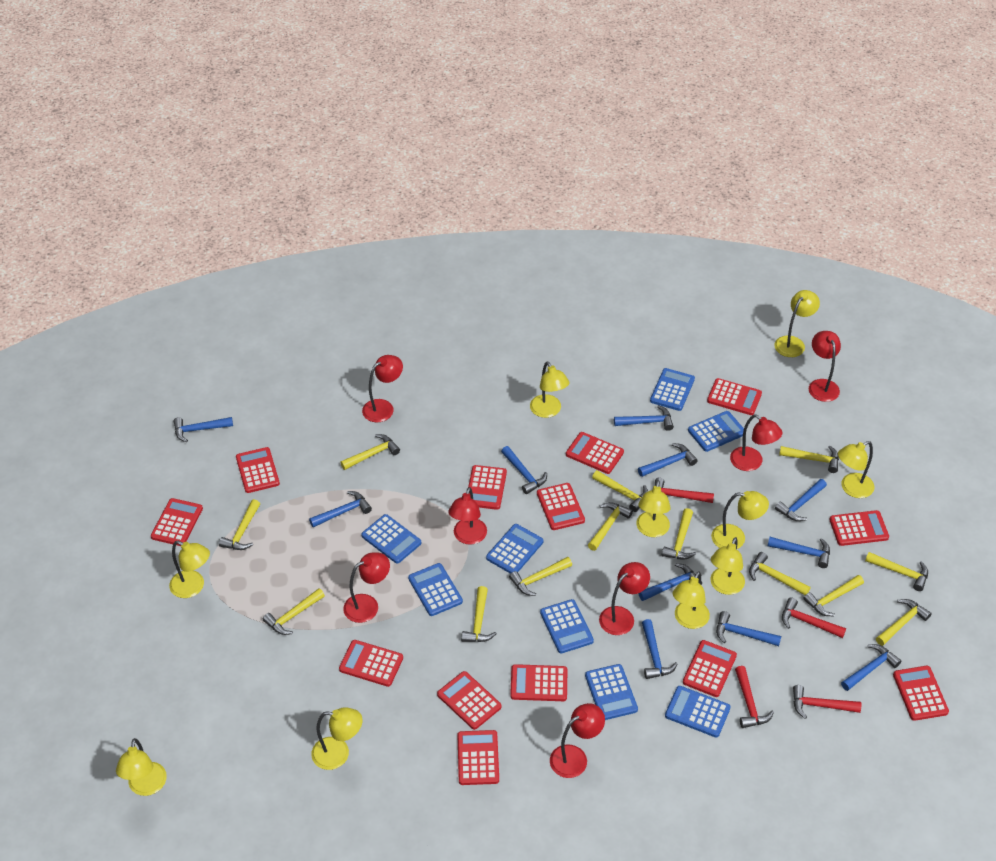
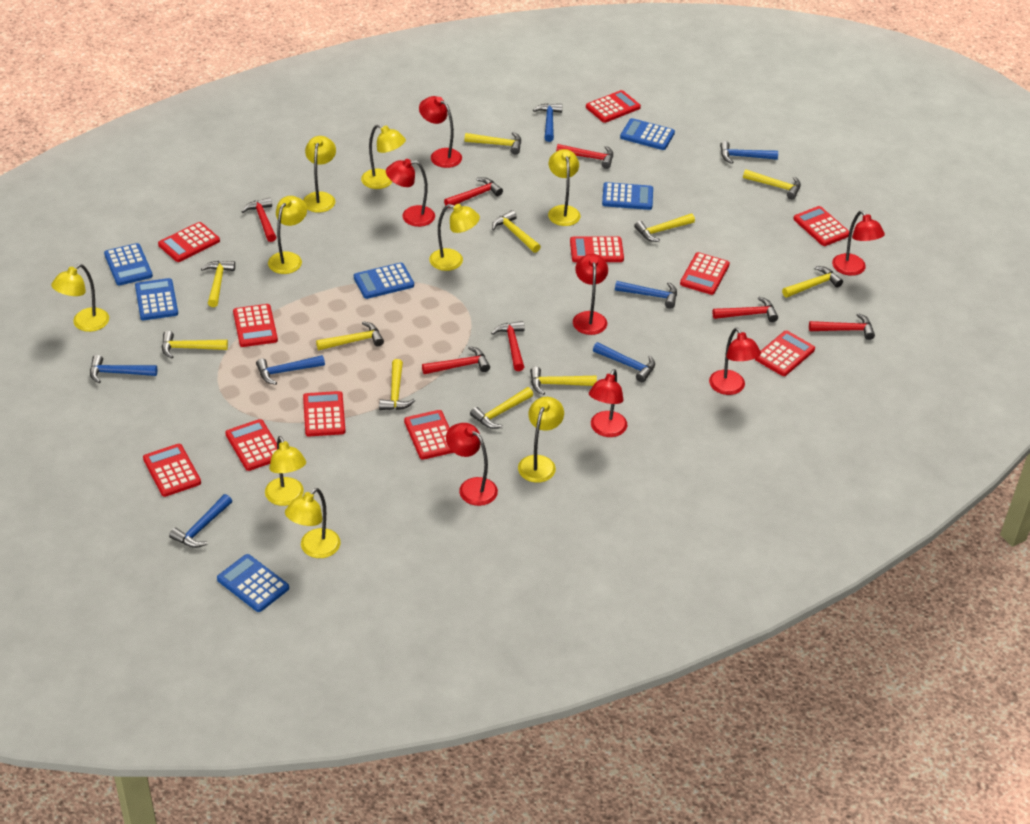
blue calculator: 8 -> 6
blue hammer: 11 -> 7
red calculator: 13 -> 11
red hammer: 4 -> 7
yellow hammer: 13 -> 11
yellow lamp: 10 -> 9

